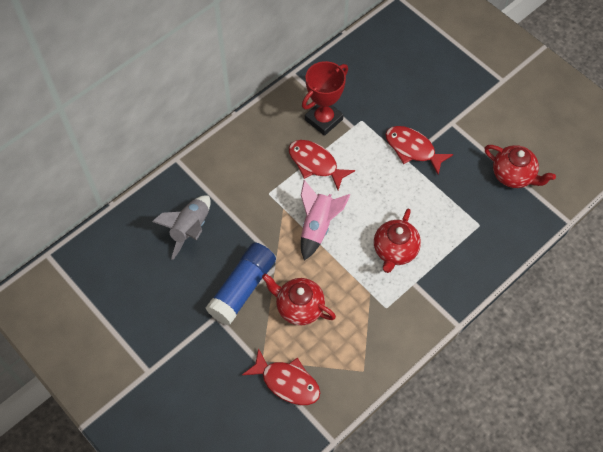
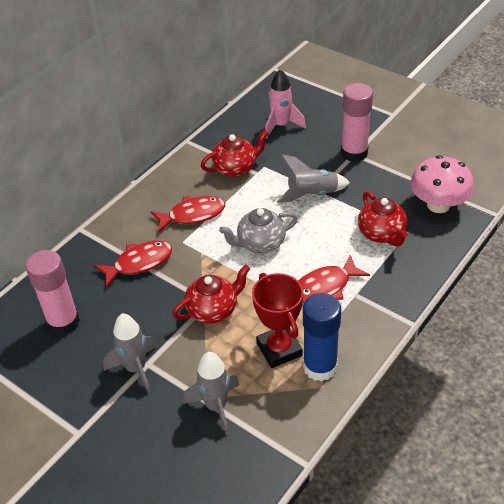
grey rocket: 1 -> 3
grey teapot: 0 -> 1
pink glue stick: 0 -> 2
pink mushroom: 0 -> 1

